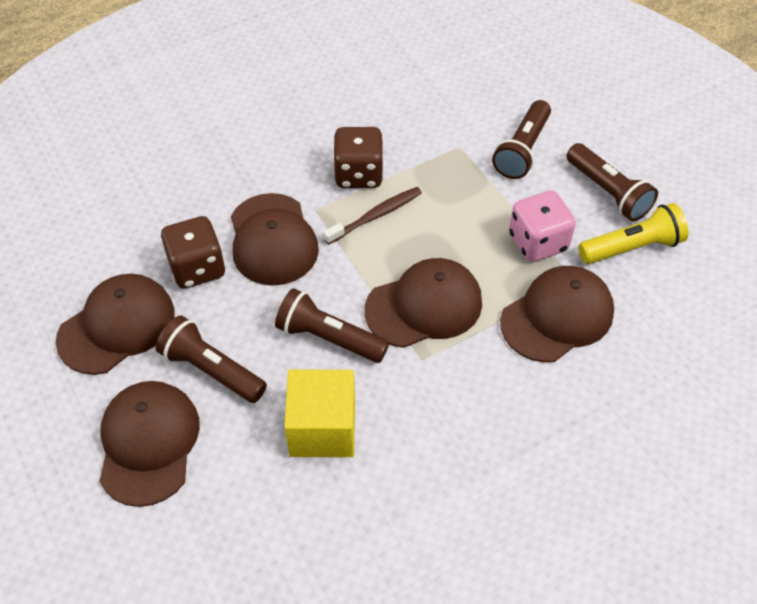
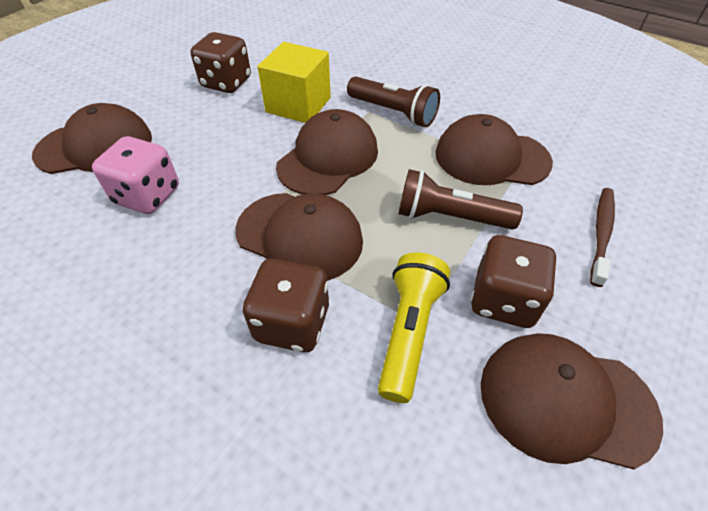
brown dice: 2 -> 3
brown flashlight: 4 -> 2

